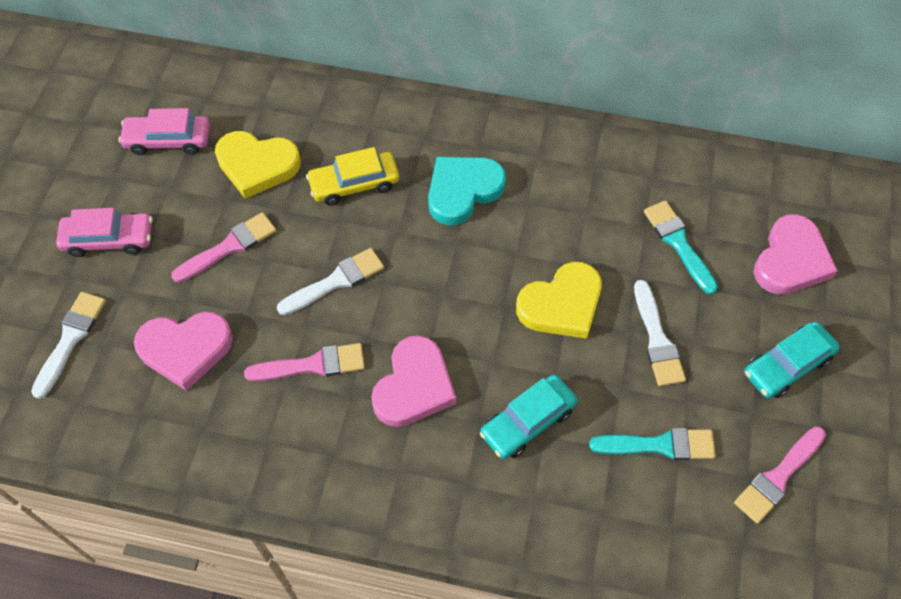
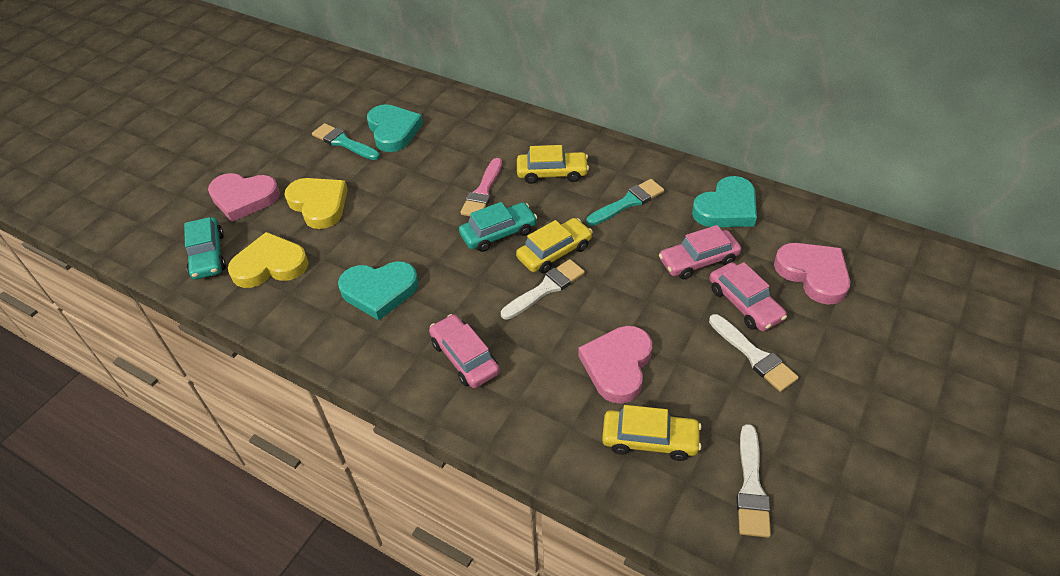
pink brush: 3 -> 1
pink car: 2 -> 3
turquoise heart: 1 -> 3
yellow car: 1 -> 3

